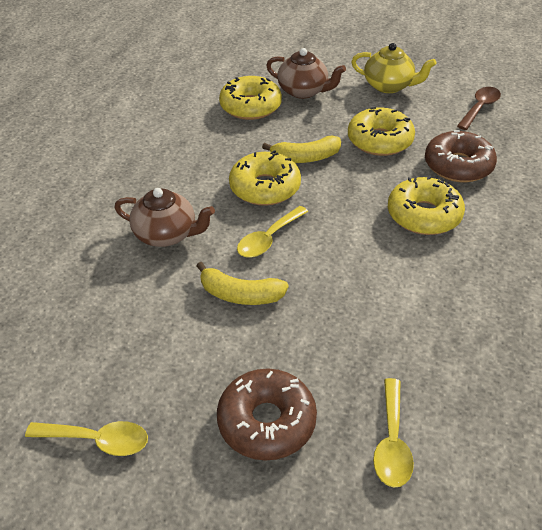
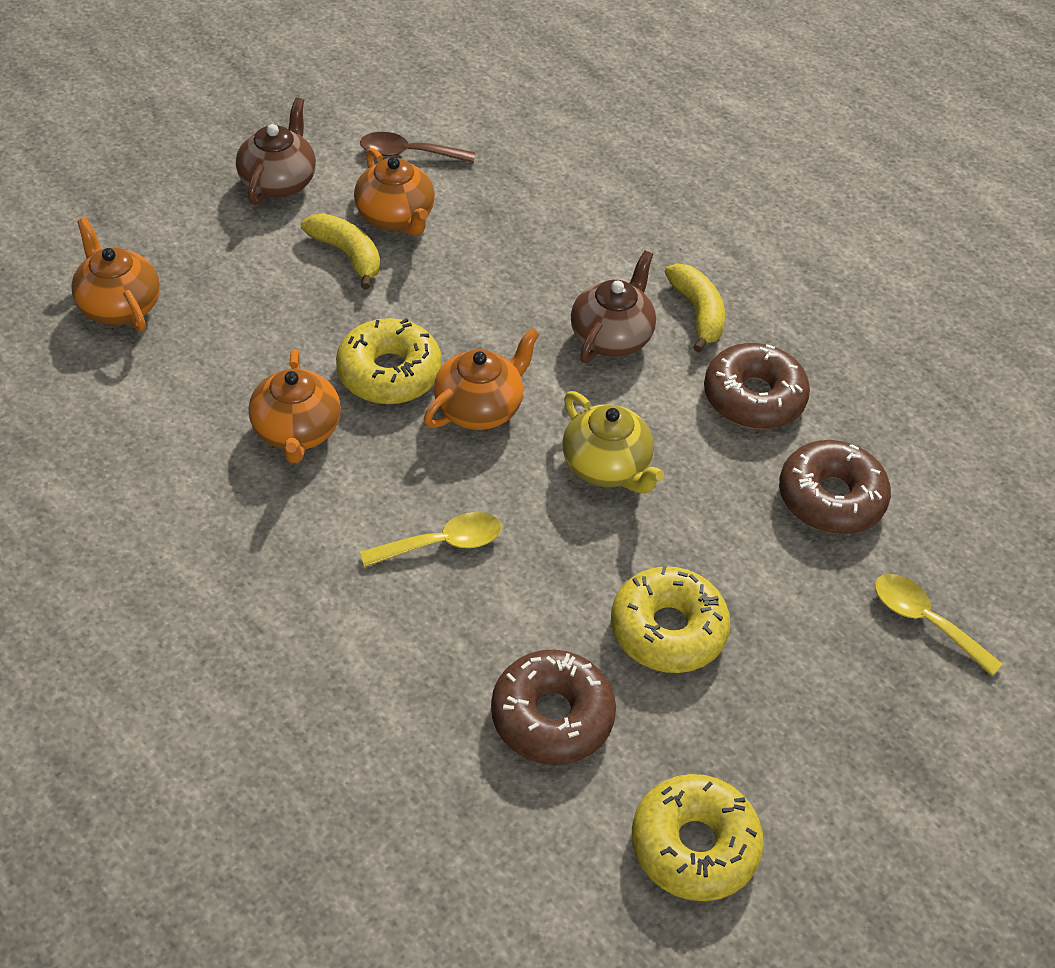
brown donut: 2 -> 3
orange teapot: 0 -> 4
yellow donut: 4 -> 3
yellow spoon: 3 -> 2

